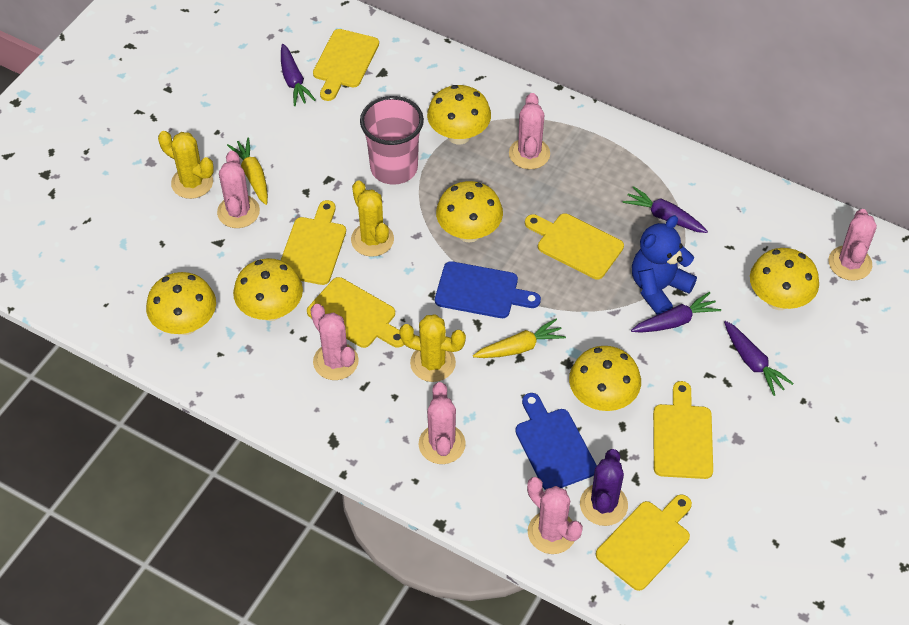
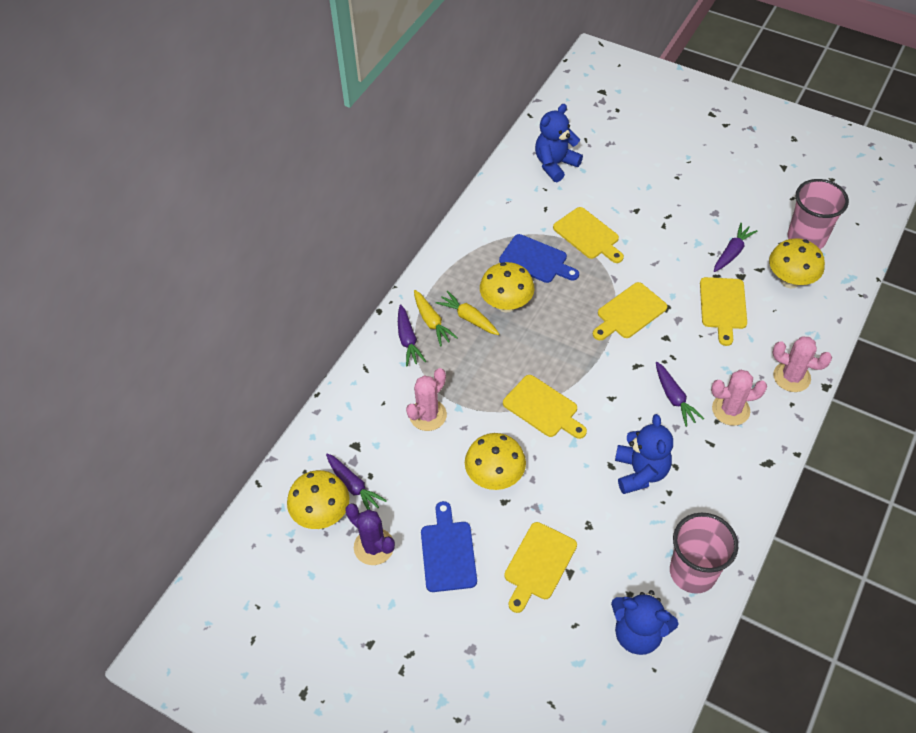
blue teddy bear: 1 -> 3
pink cactus: 6 -> 3
pink cup: 1 -> 2
yellow cactus: 3 -> 0
yellow cutting board: 6 -> 5
yellow mushroom: 6 -> 4

